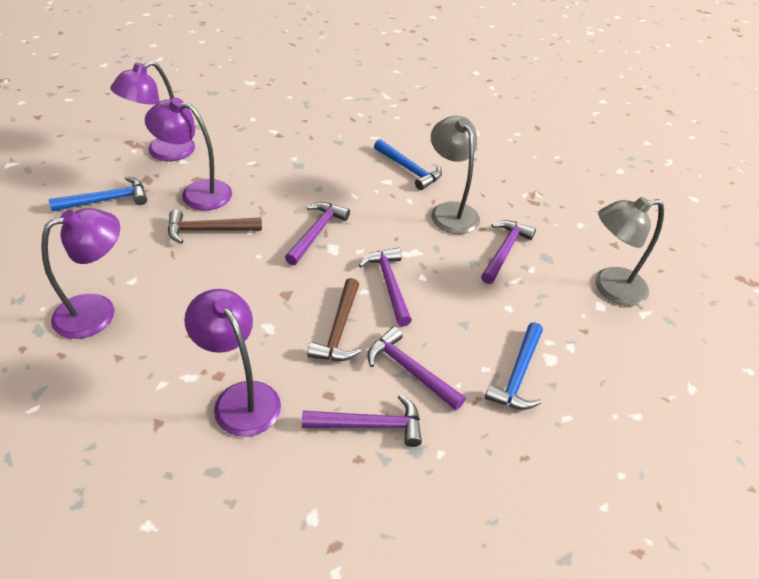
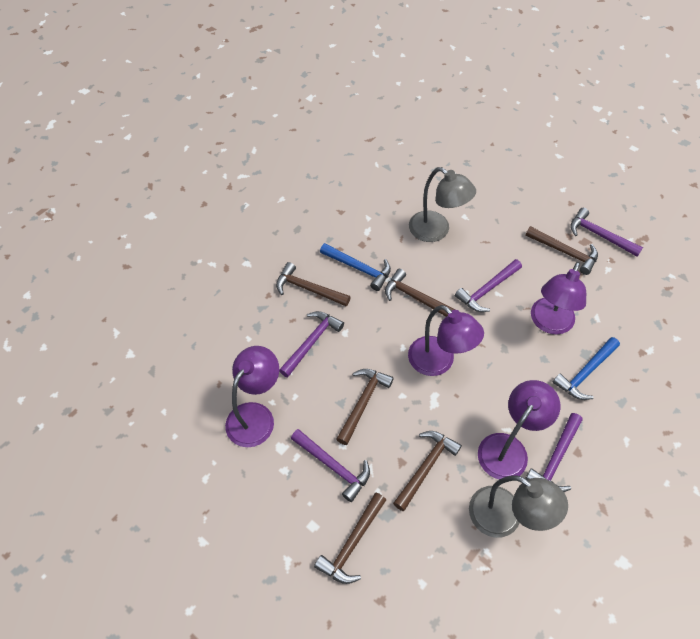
blue hammer: 3 -> 2
brown hammer: 2 -> 6

